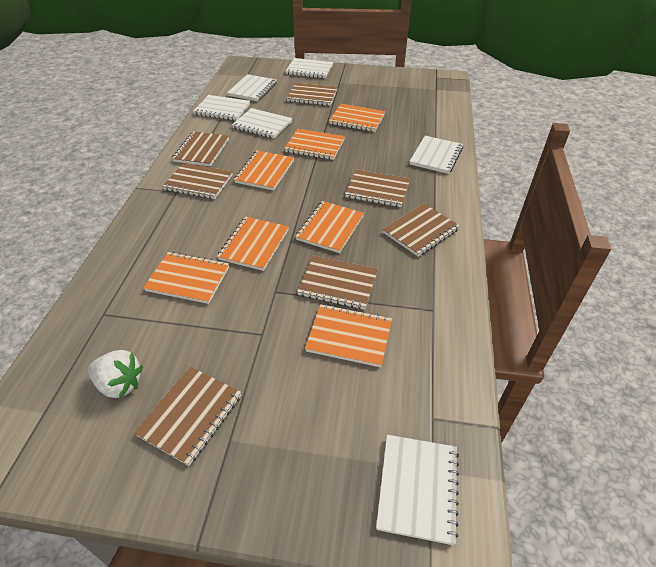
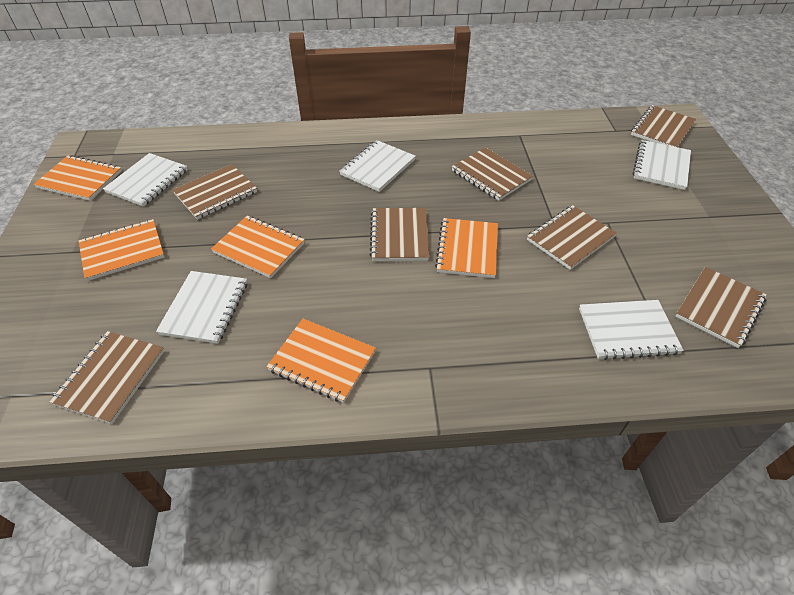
orange notebook: 7 -> 5
white notebook: 6 -> 5
white strawberry: 1 -> 0

